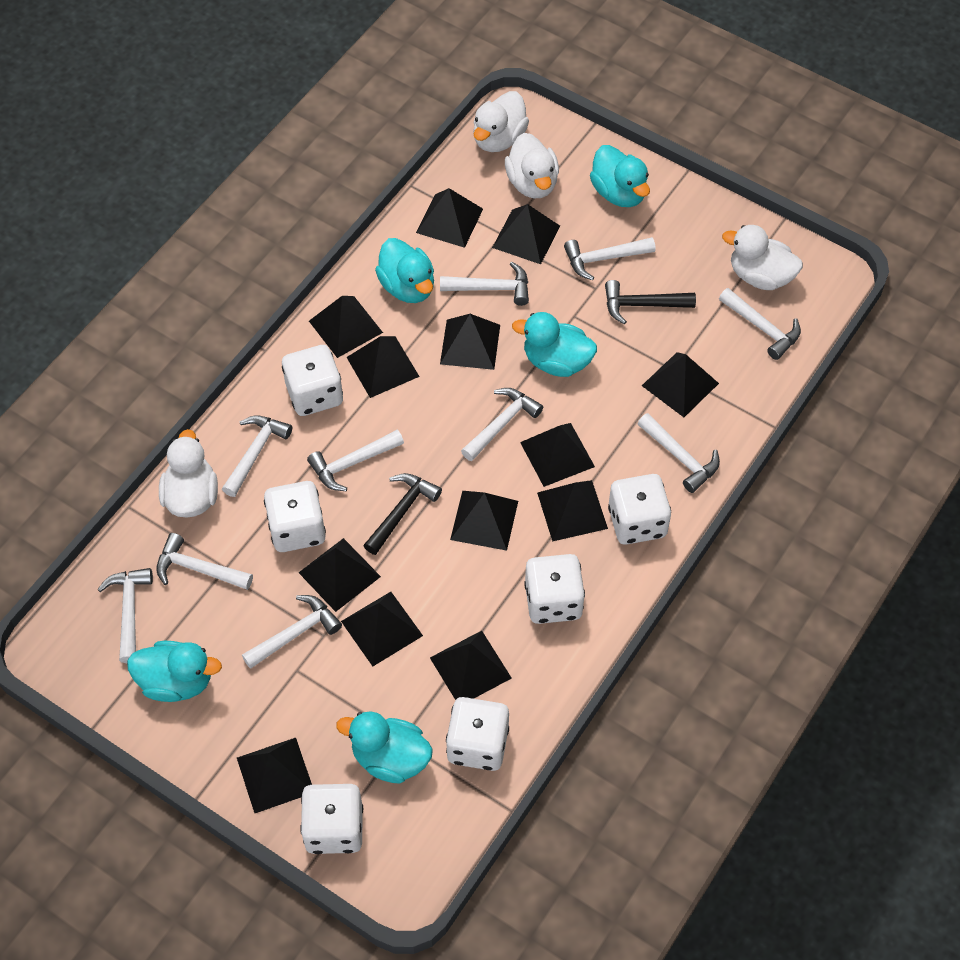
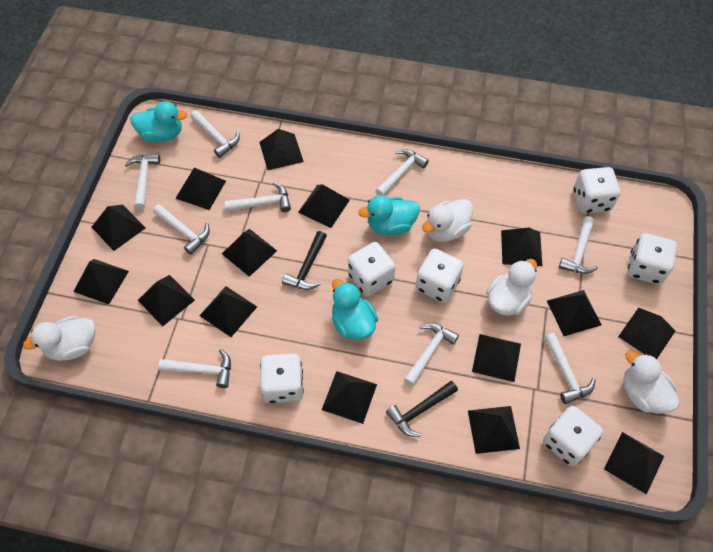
black pyramid: 13 -> 15
turquoise duck: 5 -> 3
white hammer: 10 -> 9

